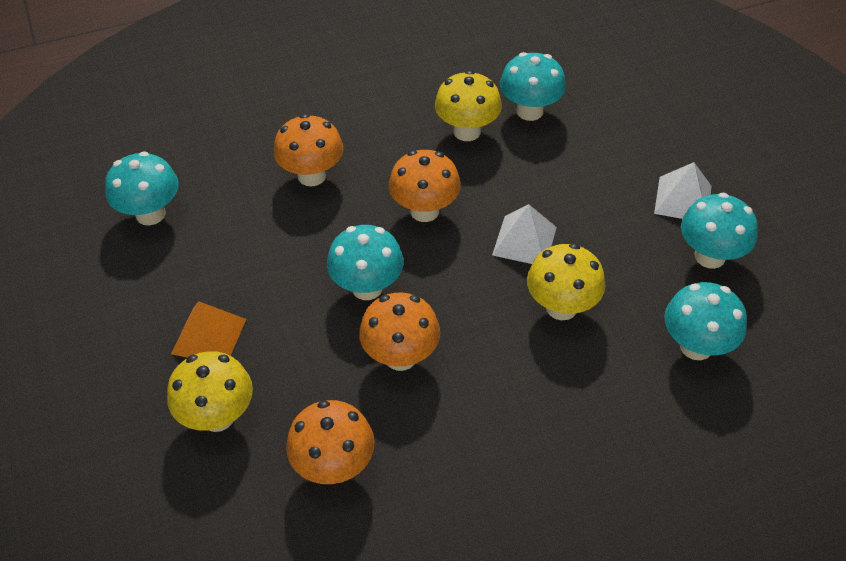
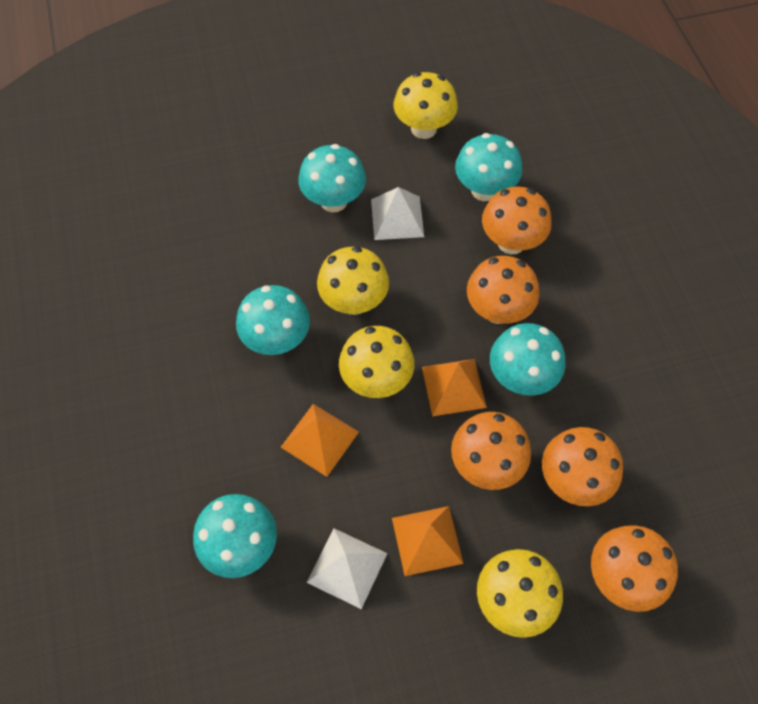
orange mushroom: 4 -> 5
orange pyramid: 1 -> 3
yellow mushroom: 3 -> 4

